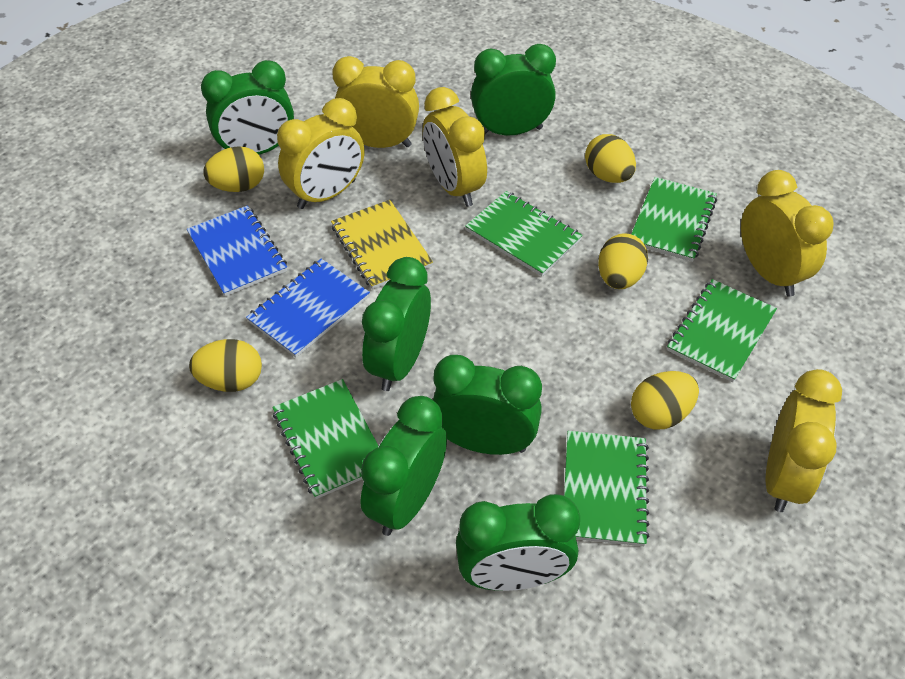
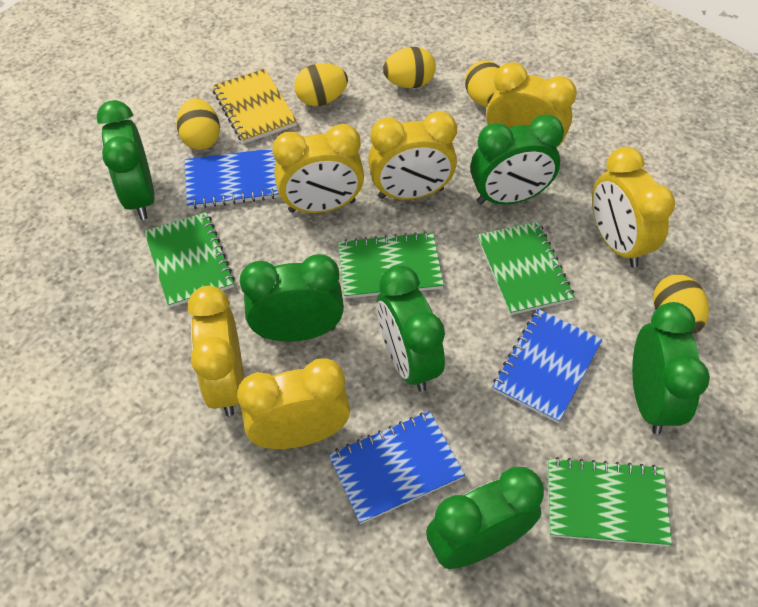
blue notebook: 2 -> 3
green notebook: 5 -> 4
yellow clock: 5 -> 6

